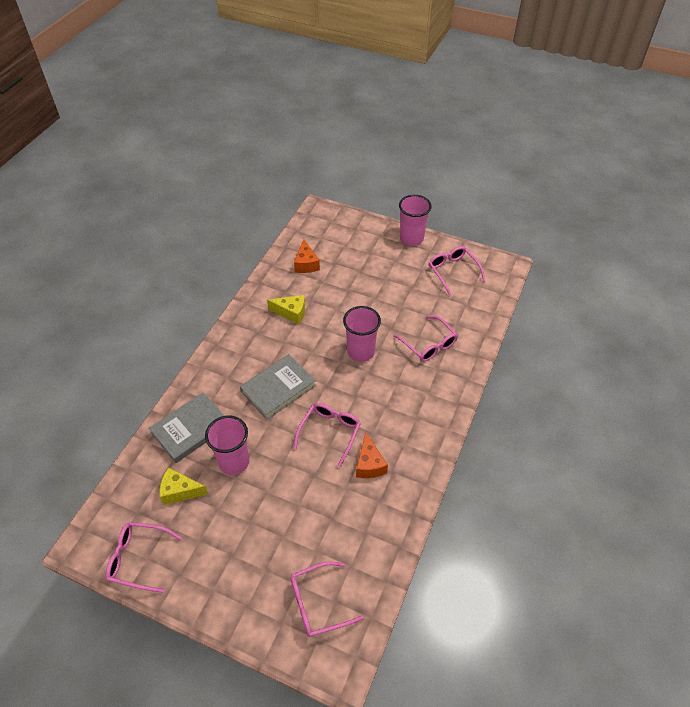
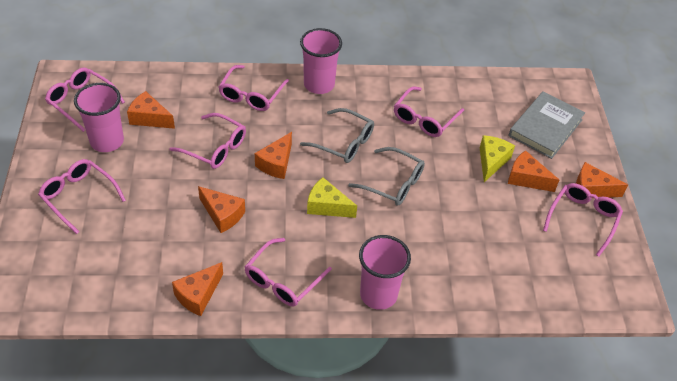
grey book: 2 -> 1
grey glasses: 0 -> 2
orange cheese: 2 -> 6
pink glasses: 5 -> 7

